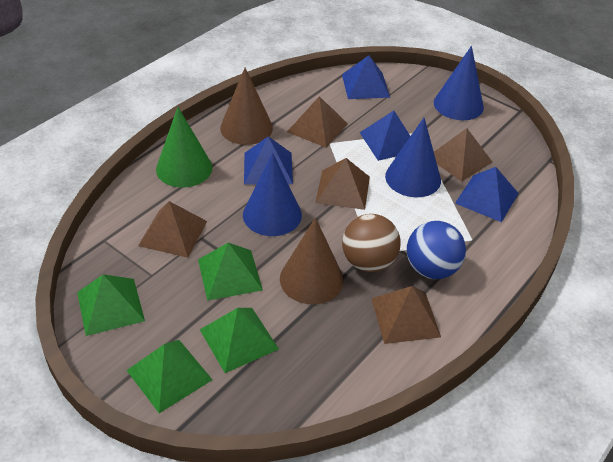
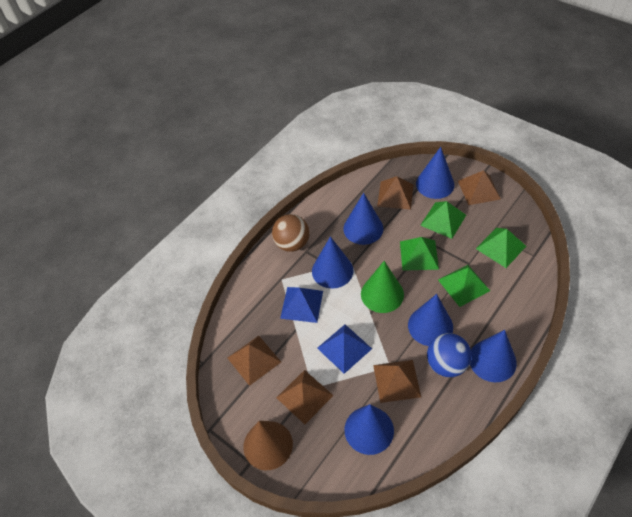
blue cone: 3 -> 6
blue pyramid: 4 -> 2
brown cone: 2 -> 1

